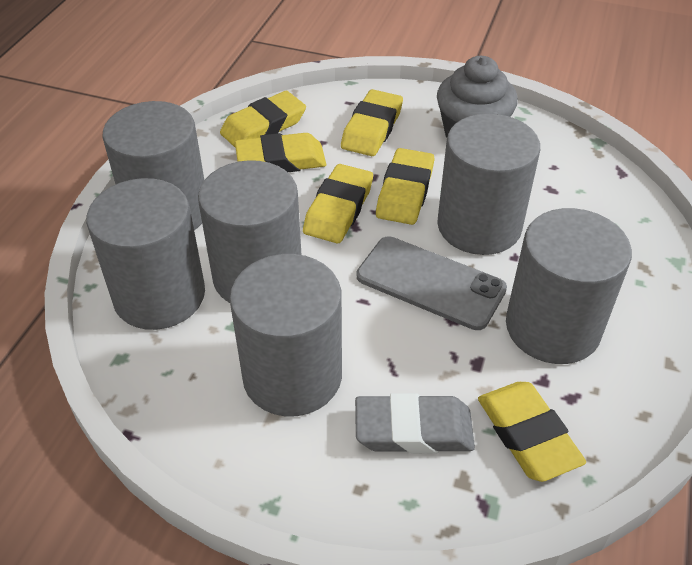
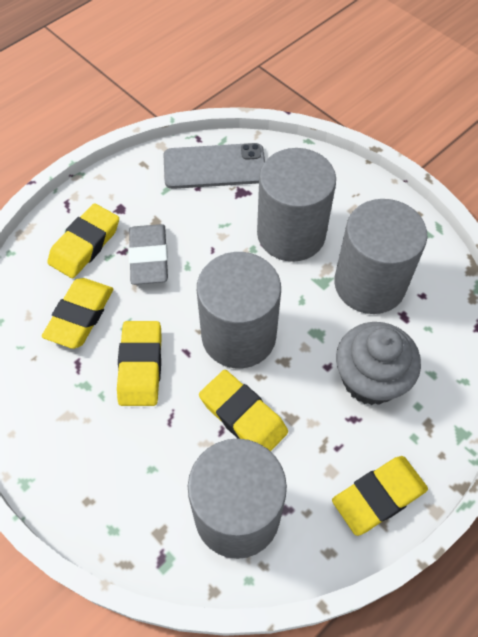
grey cylinder: 6 -> 4
yellow eraser: 6 -> 5

